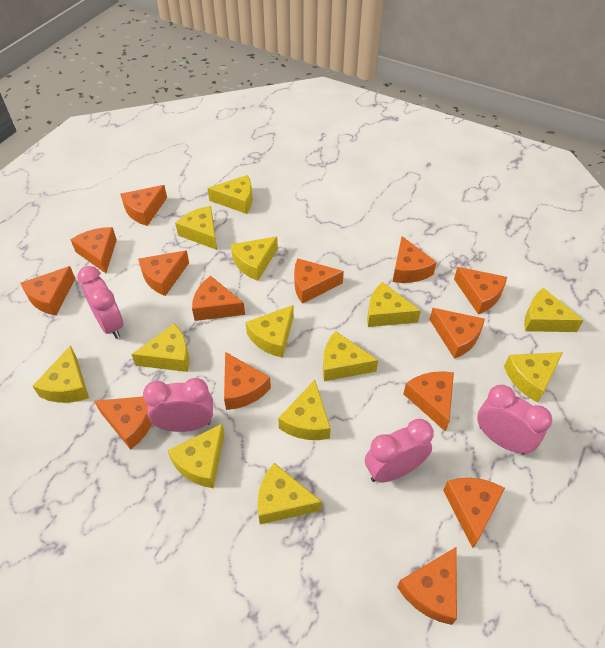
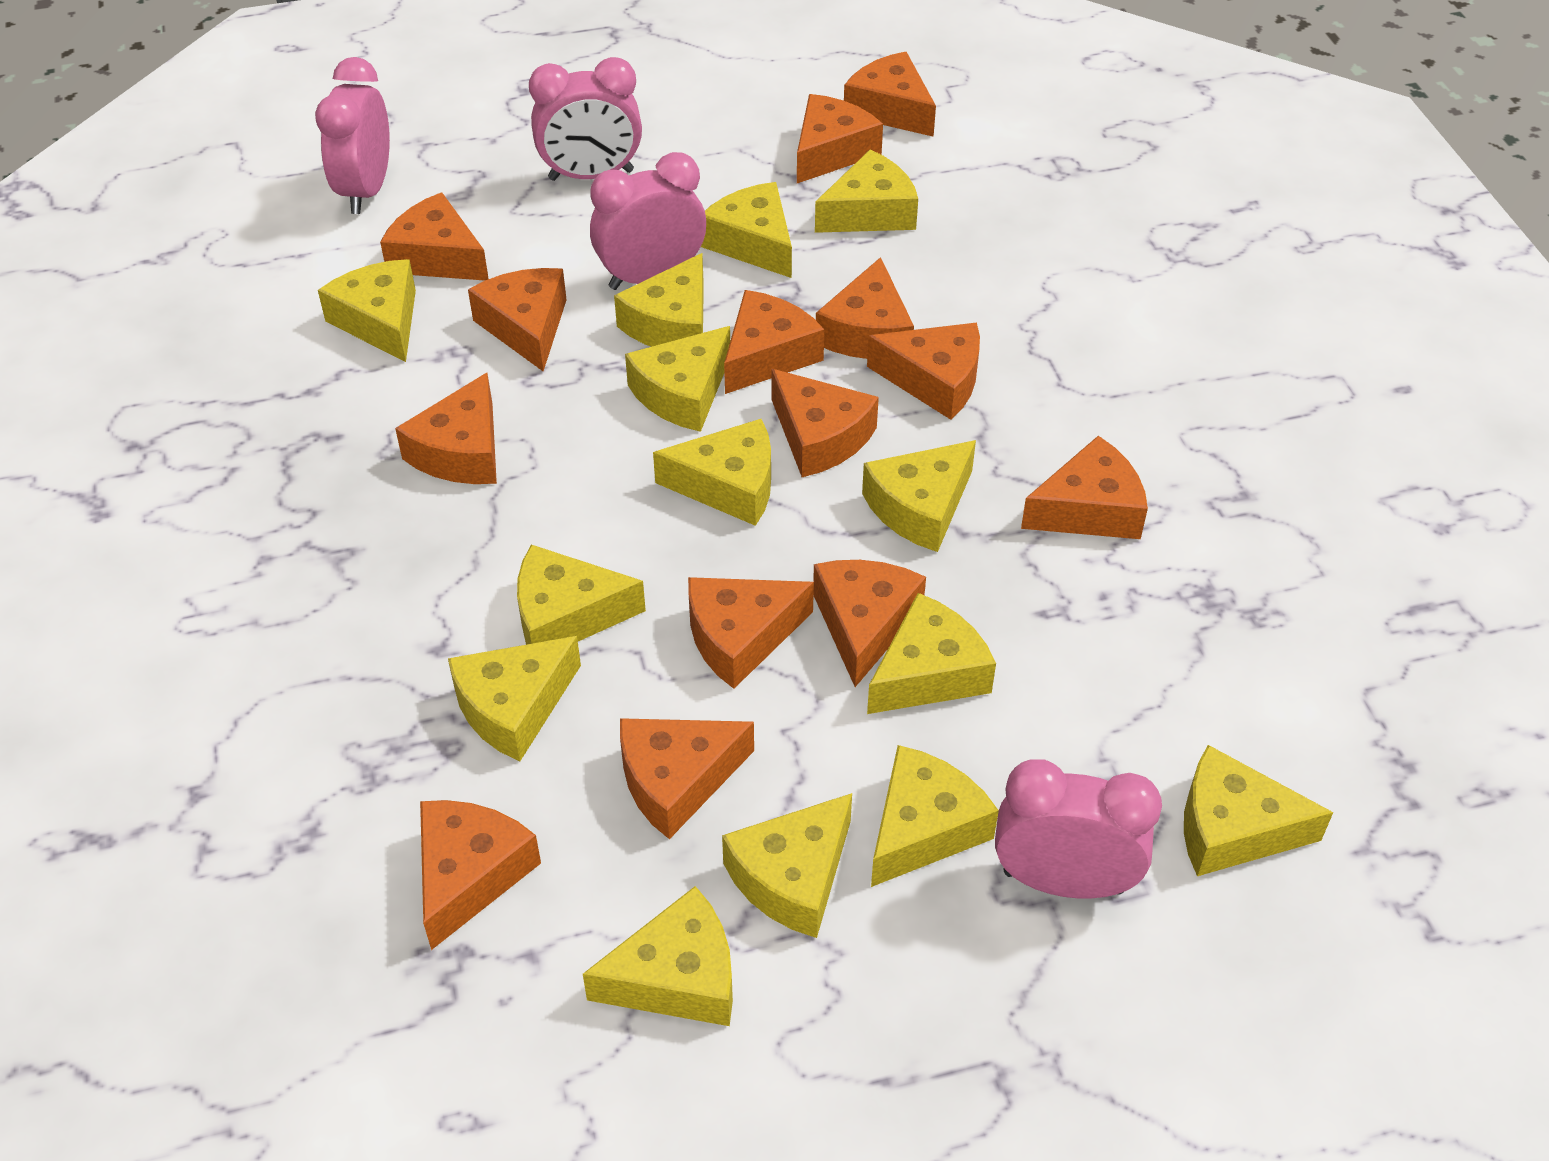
yellow cheese: 13 -> 14

